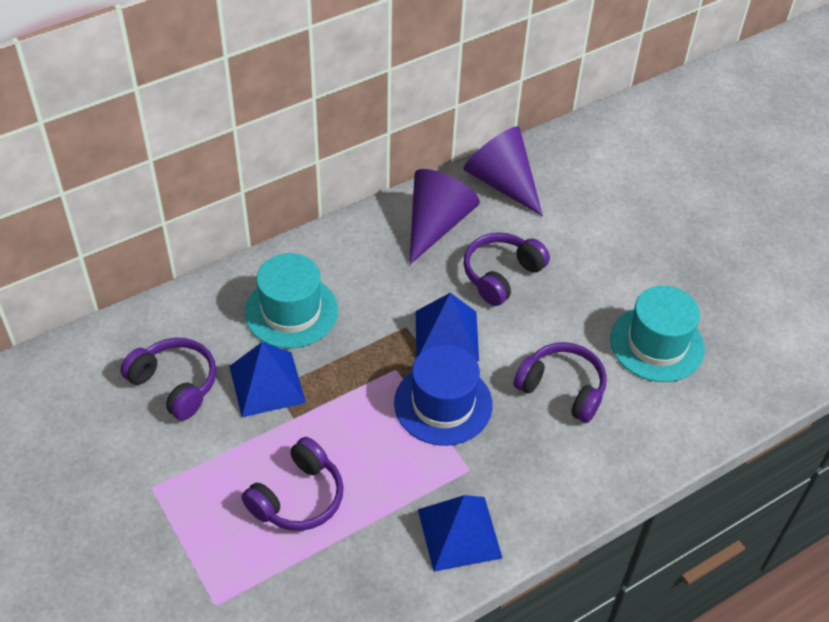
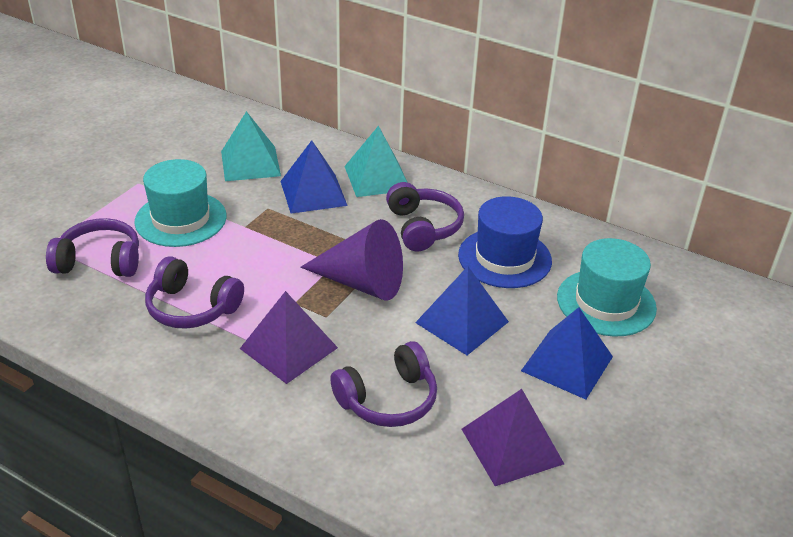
purple cone: 2 -> 1
purple pyramid: 0 -> 2
turquoise pyramid: 0 -> 2

